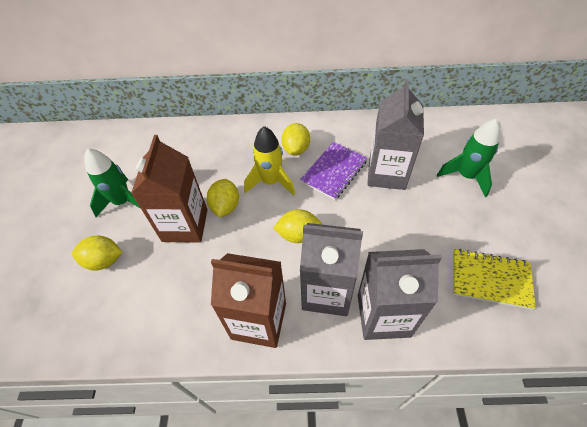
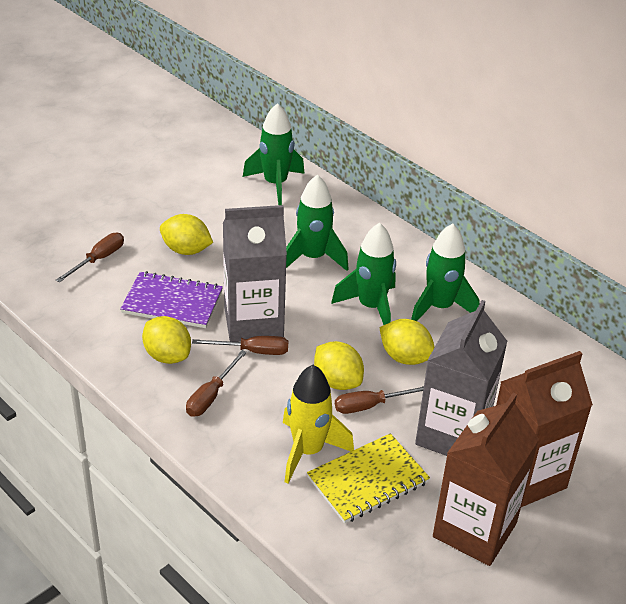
brown screwdriver: 0 -> 4
green rocket: 2 -> 4
grey carton: 3 -> 2

